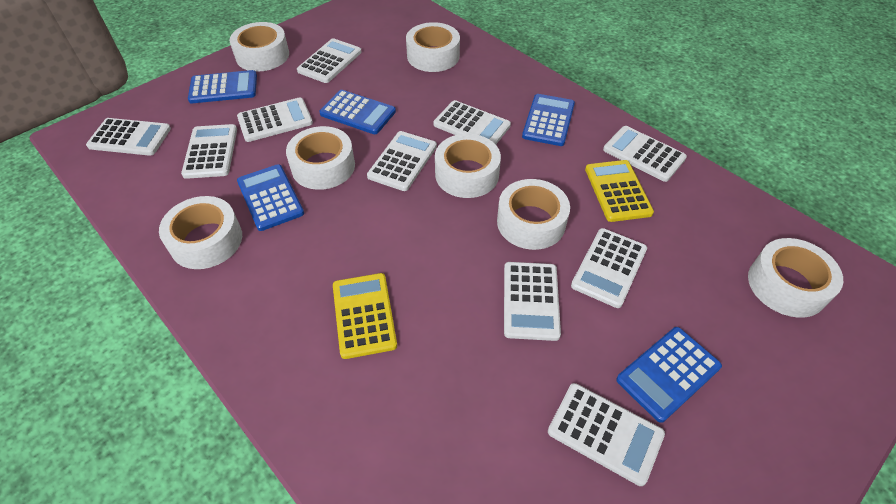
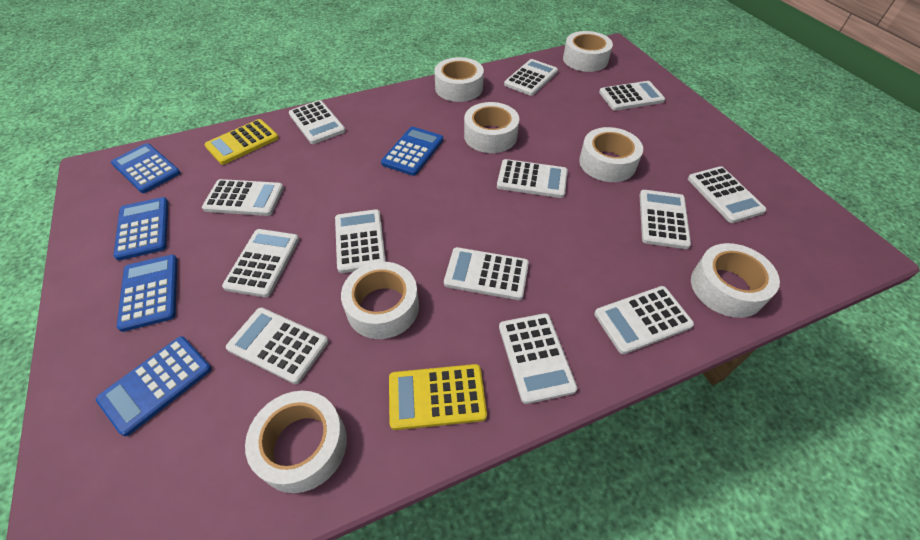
white calculator: 10 -> 13

